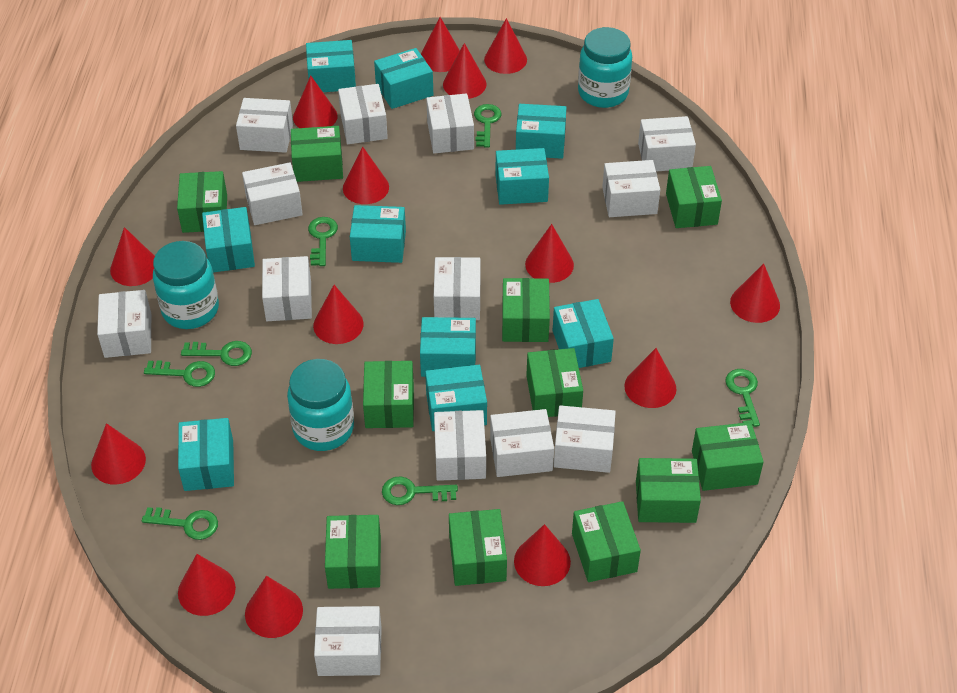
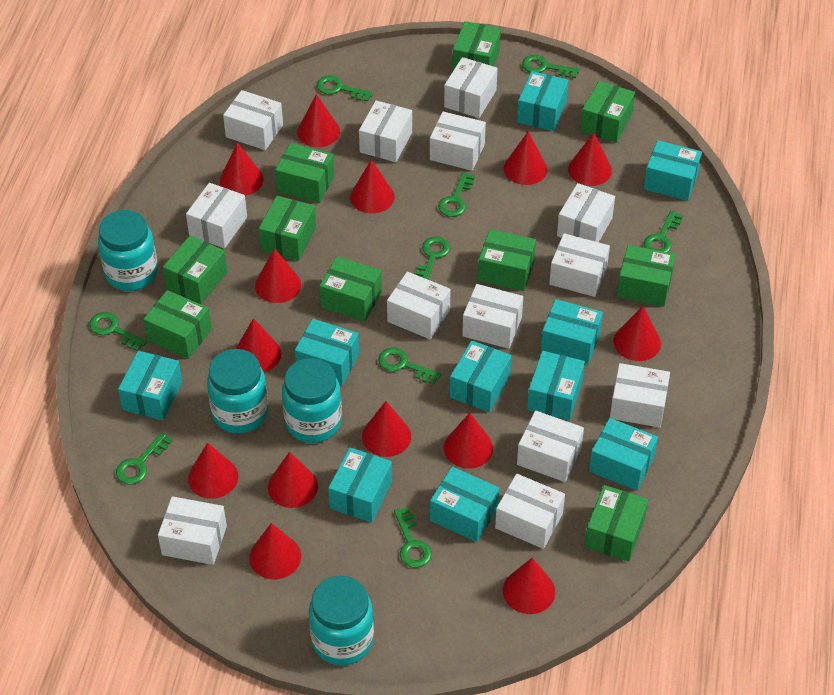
green box: 11 -> 10
green key: 7 -> 9
turquoise jar: 3 -> 4

